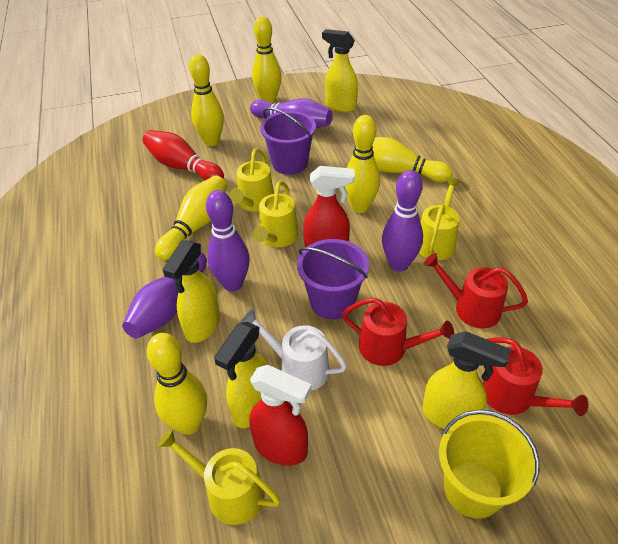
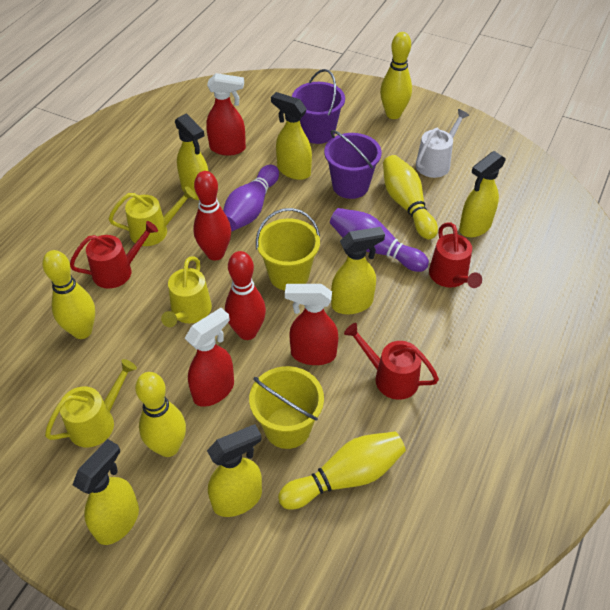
purple bowling pin: 4 -> 2
red bowling pin: 1 -> 2
red spray bottle: 2 -> 3
yellow bowling pin: 6 -> 5
yellow bucket: 1 -> 2
yellow spray bottle: 4 -> 6
yellow watering can: 4 -> 3

